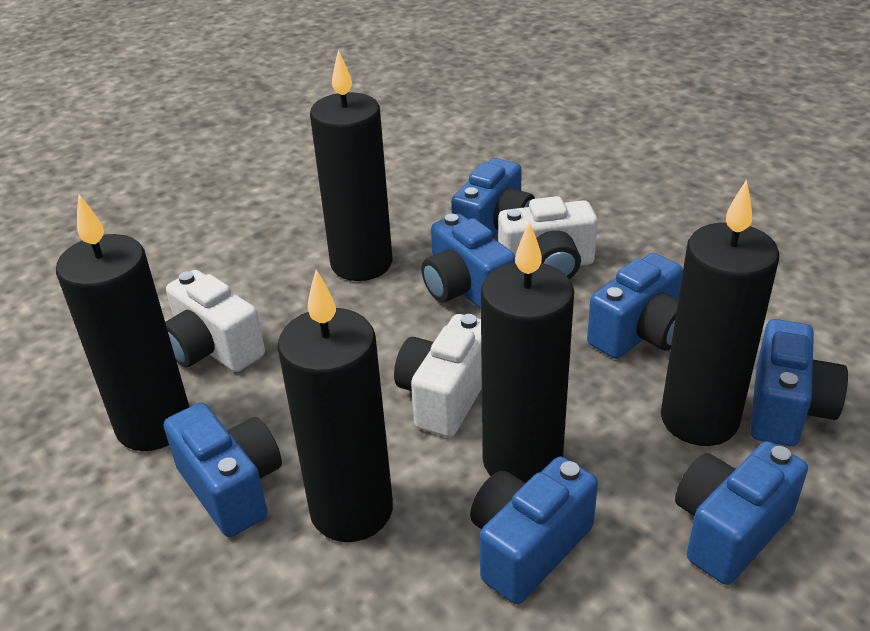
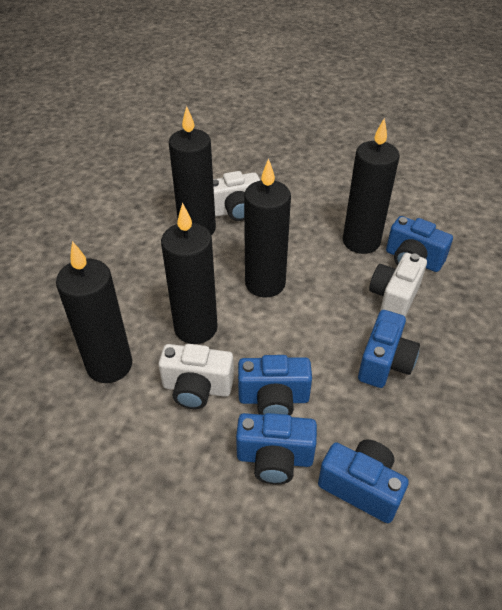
blue camera: 7 -> 5

